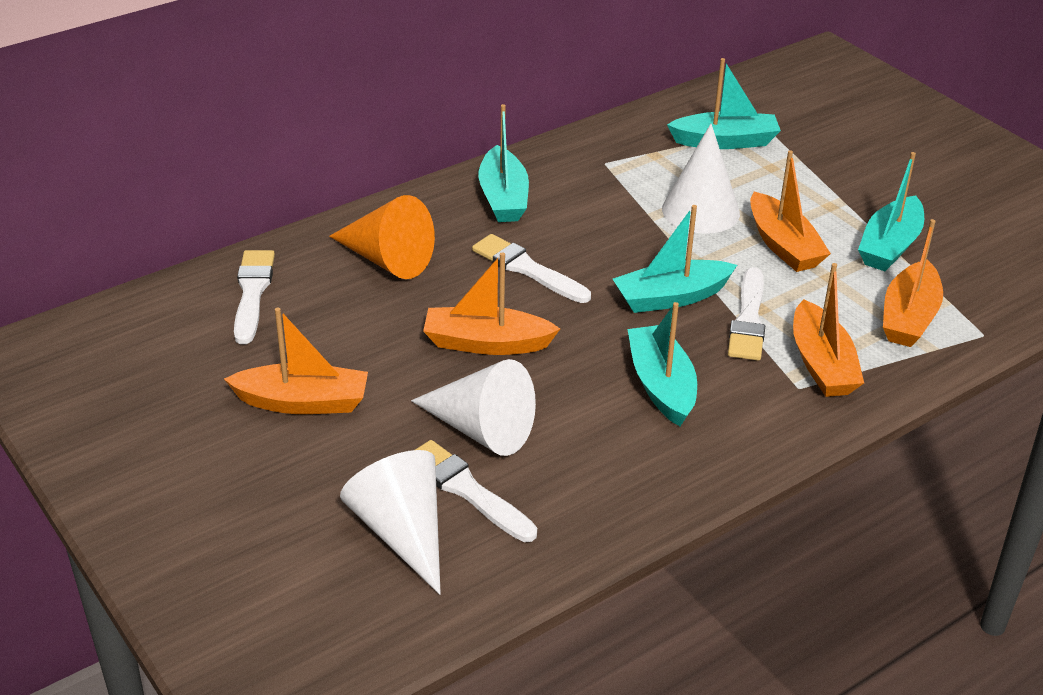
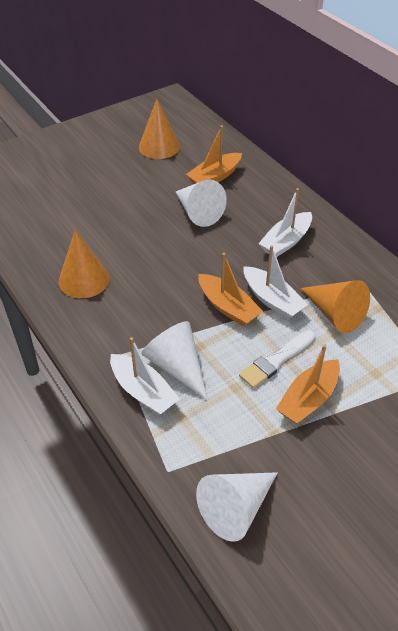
orange boat: 5 -> 3
orange cone: 1 -> 3
turquoise boat: 5 -> 0
white boat: 0 -> 3
white brush: 4 -> 1

